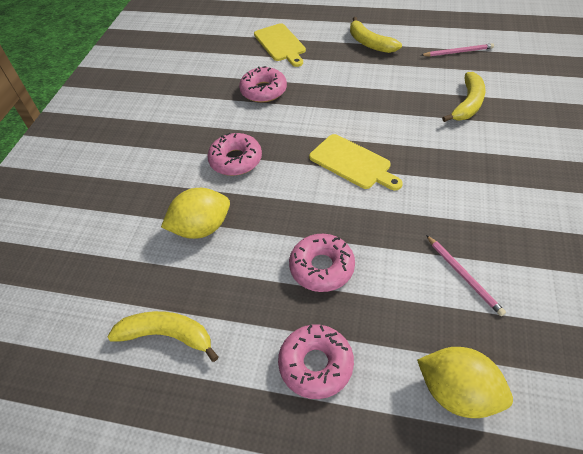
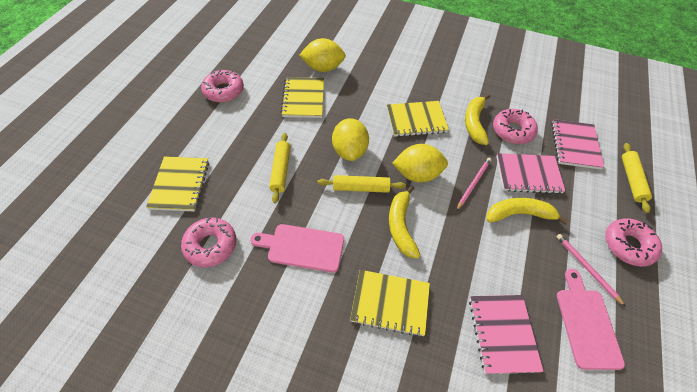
pink cutting board: 0 -> 2
pink notebook: 0 -> 3
yellow cutting board: 2 -> 0
yellow lemon: 2 -> 3
yellow notebook: 0 -> 4
yellow rolling pin: 0 -> 3

